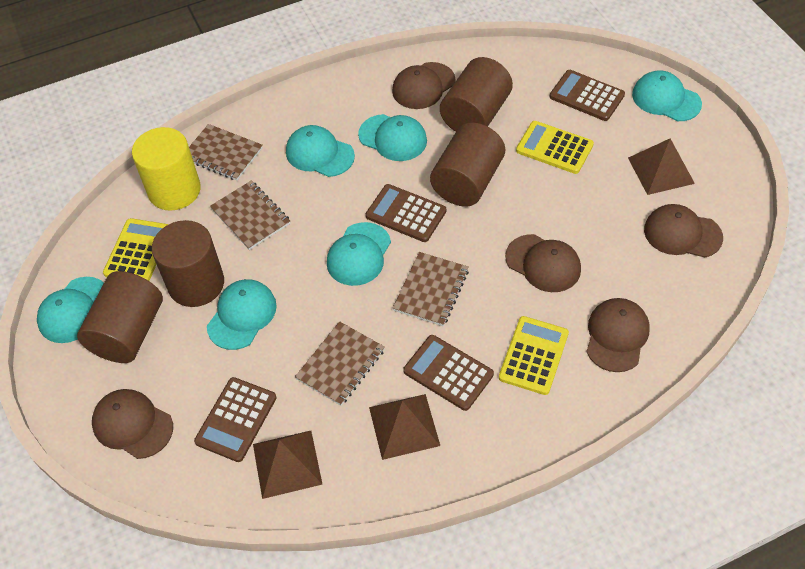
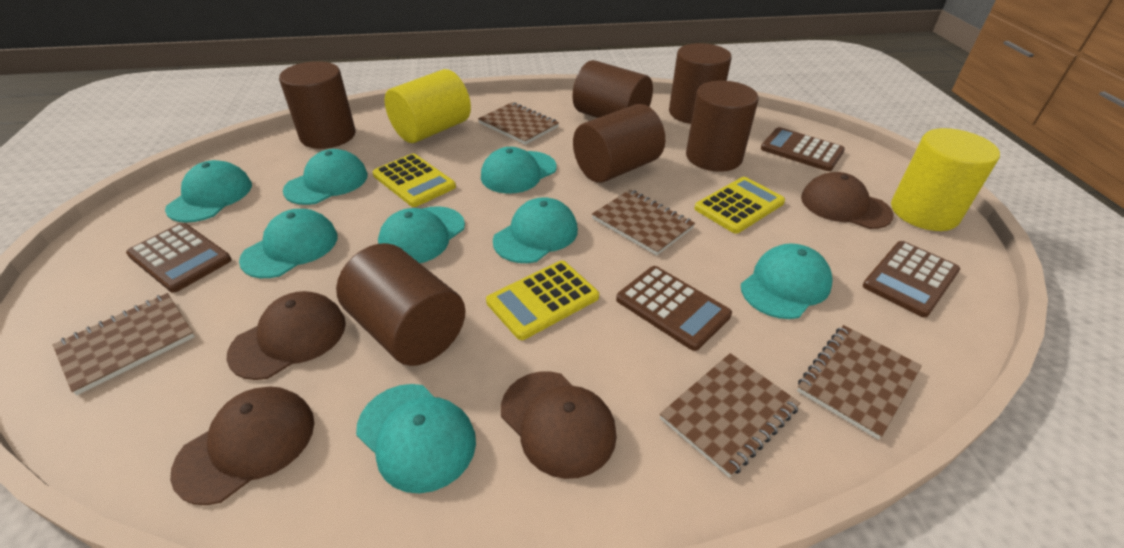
brown cap: 5 -> 4
brown cylinder: 4 -> 6
brown notebook: 4 -> 5
brown pyramid: 3 -> 0
turquoise cap: 6 -> 8
yellow cylinder: 1 -> 2

